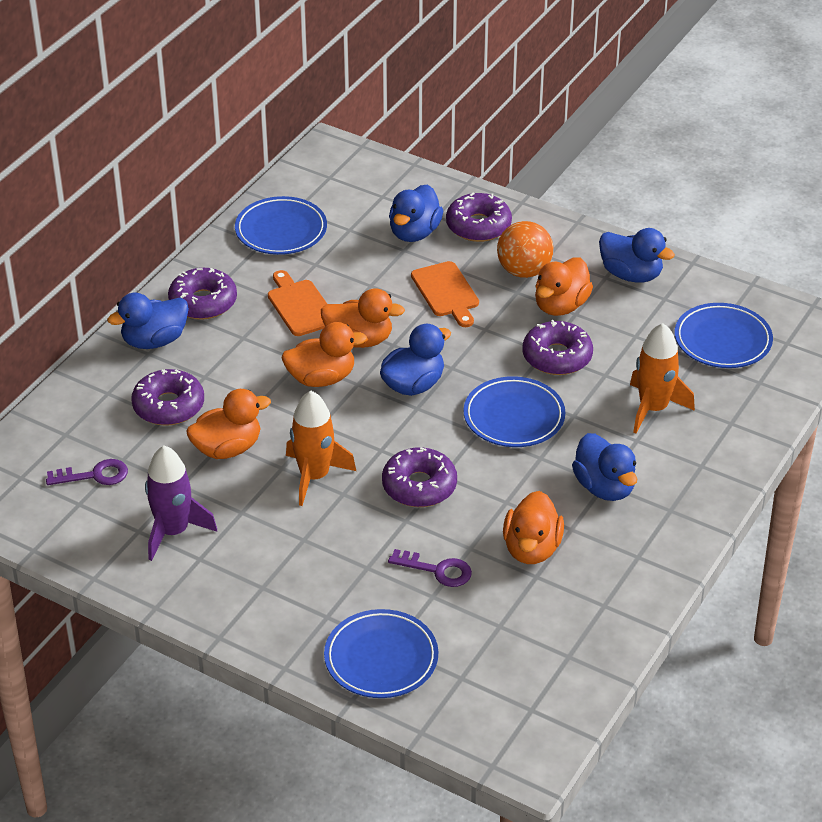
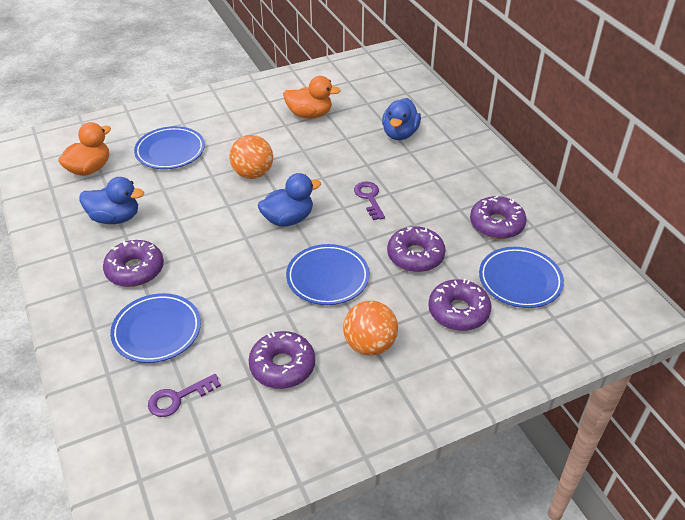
blue duck: 5 -> 3
orange ball: 1 -> 2
orange cutting board: 2 -> 0
orange duck: 5 -> 2
orange rocket: 2 -> 0
purple rocket: 1 -> 0

